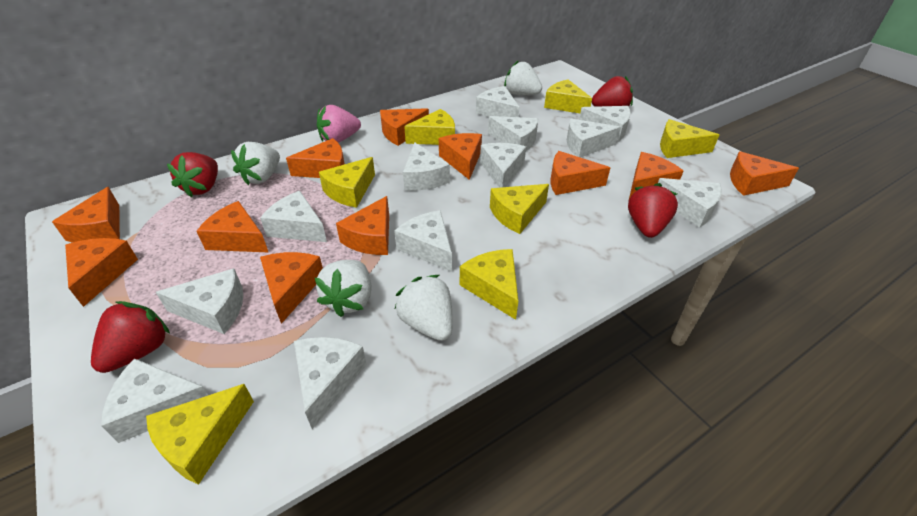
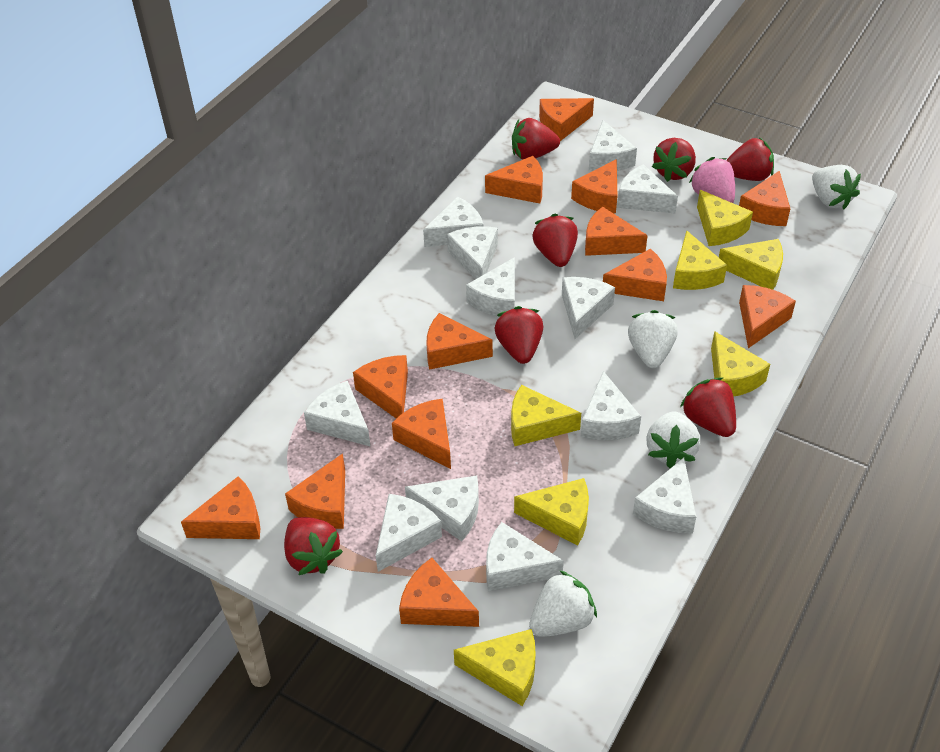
orange cheese: 11 -> 13
red strawberry: 4 -> 7

